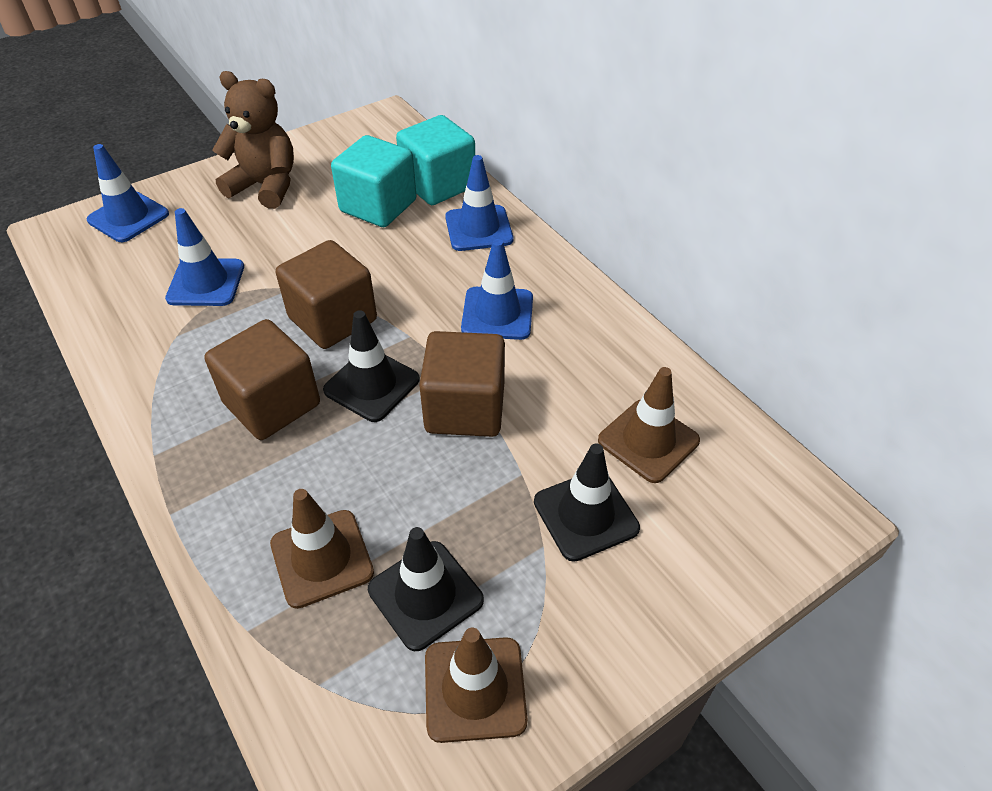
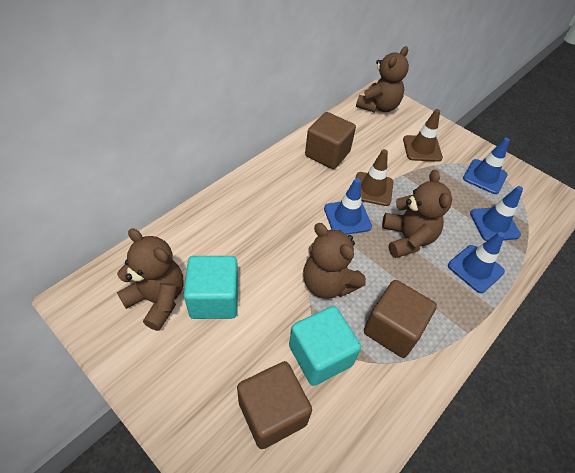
black traffic cone: 3 -> 0
brown teddy bear: 1 -> 4
brown traffic cone: 3 -> 2

